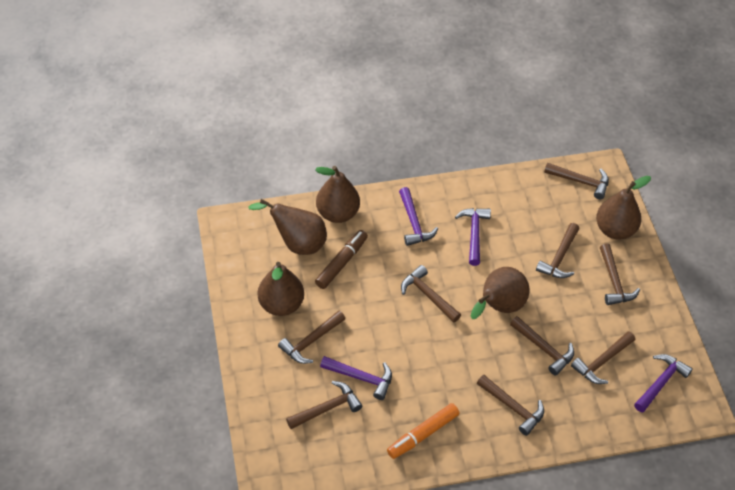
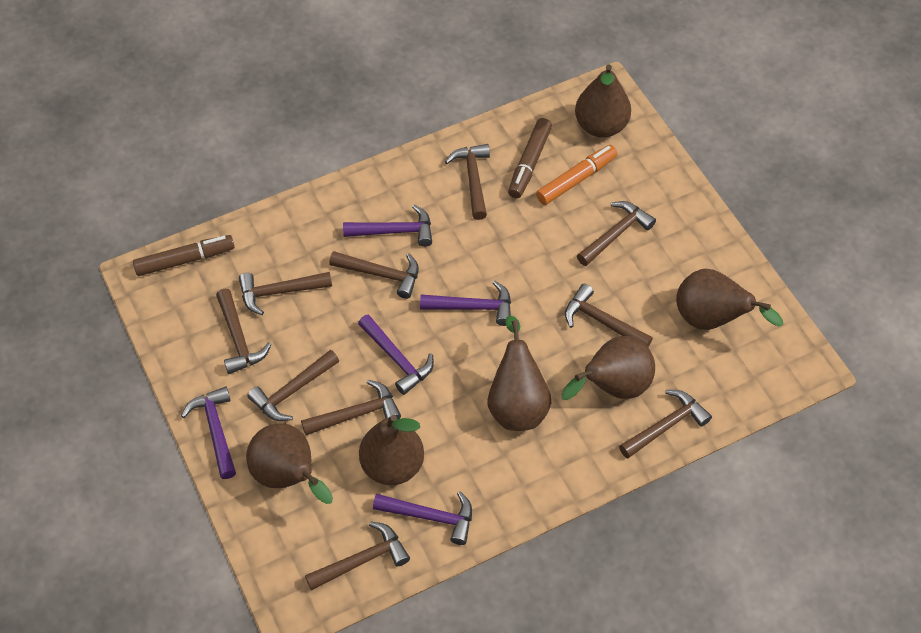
brown hammer: 9 -> 10
brown marker: 1 -> 2
brown pear: 5 -> 6
purple hammer: 4 -> 5

